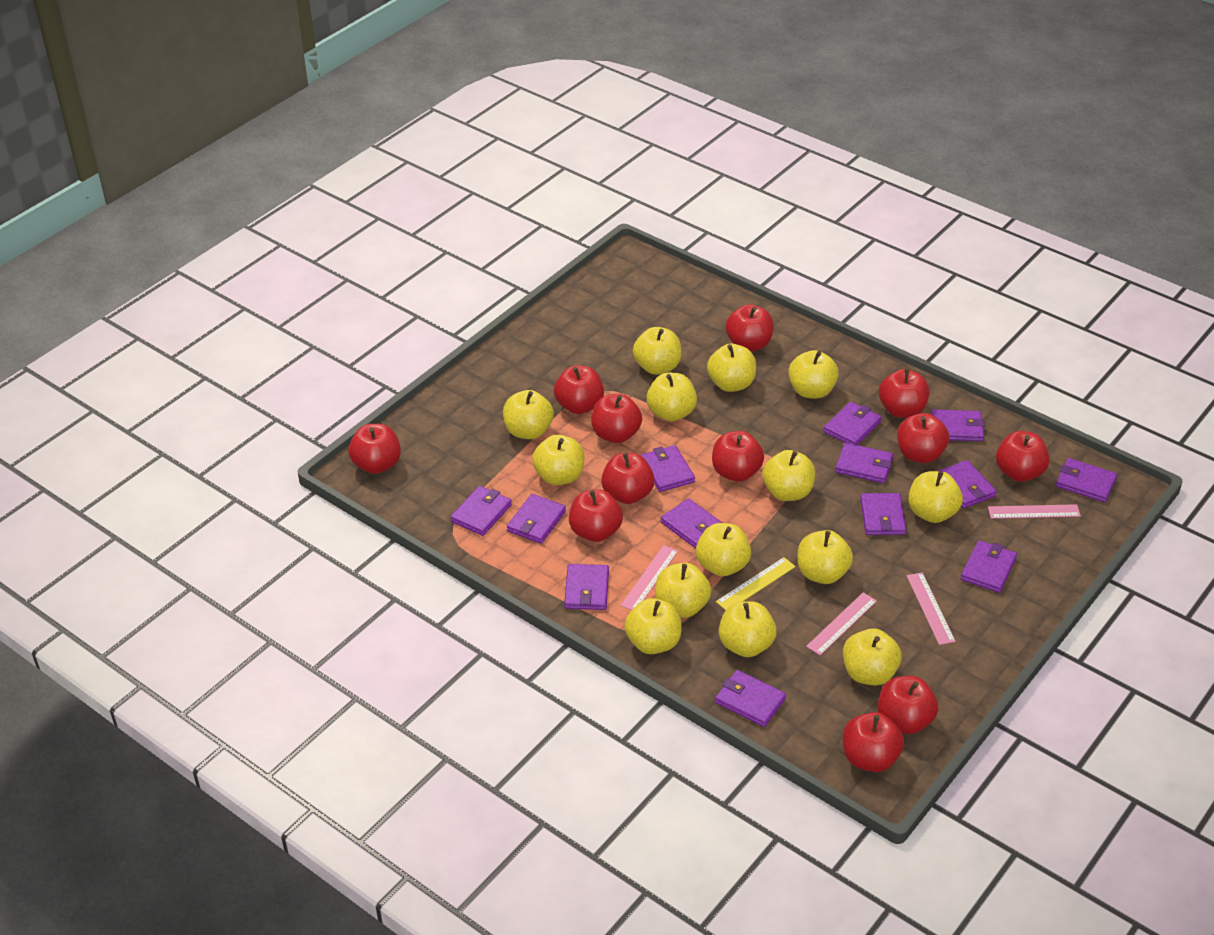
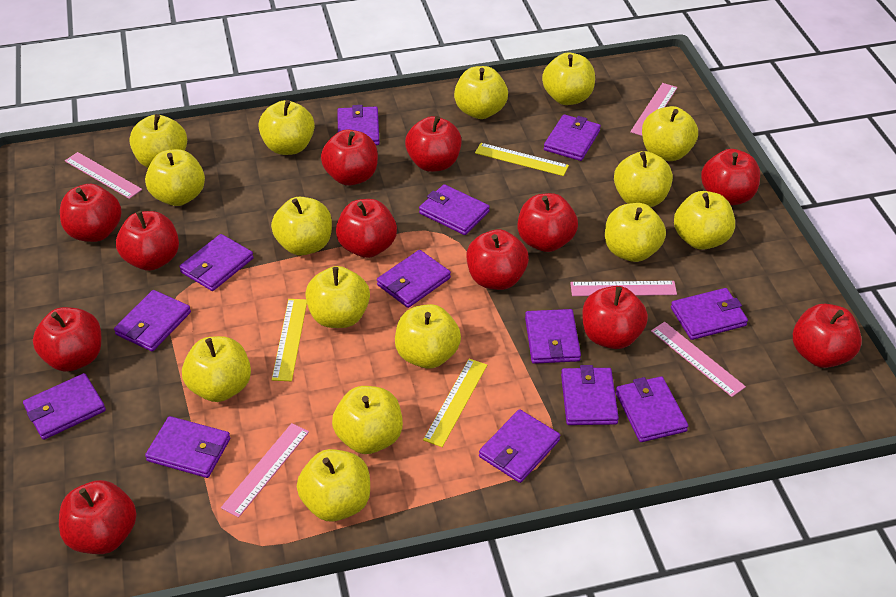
pink ruler: 4 -> 5
yellow apple: 14 -> 15
yellow ruler: 1 -> 3

